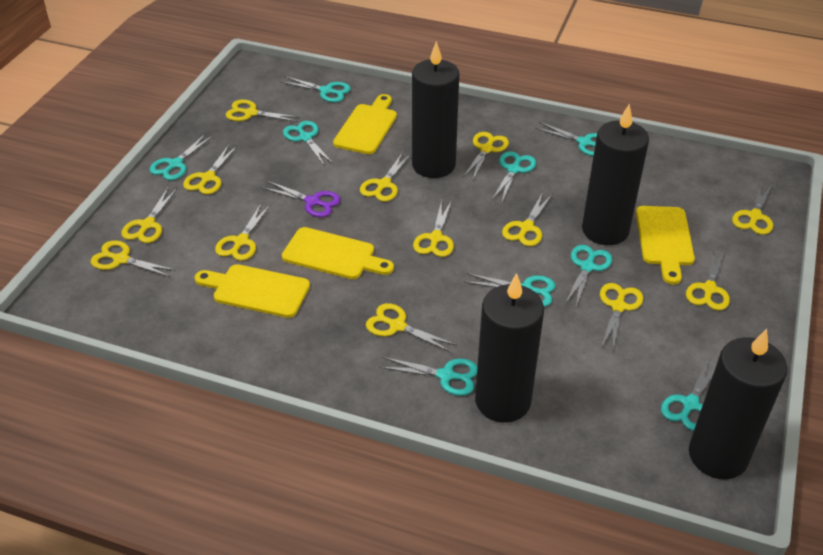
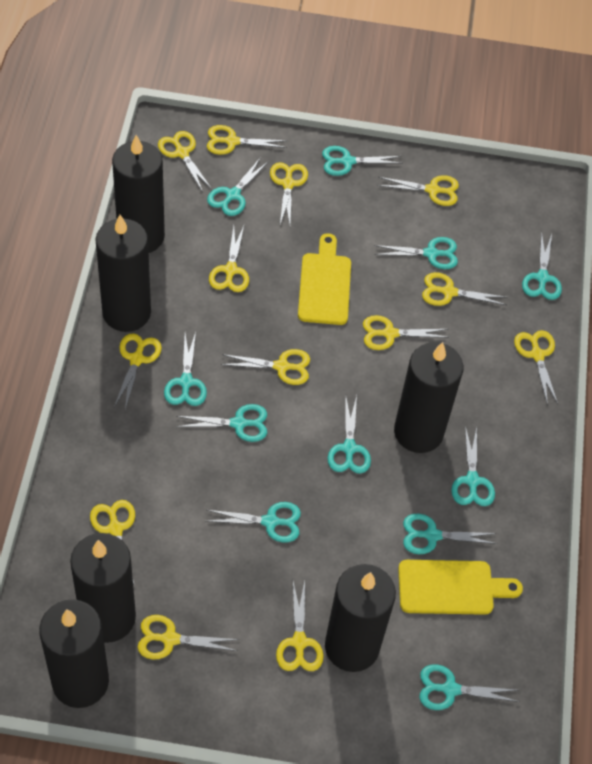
black candle: 4 -> 6
purple scissors: 1 -> 0
turquoise scissors: 9 -> 11
yellow cutting board: 4 -> 2

